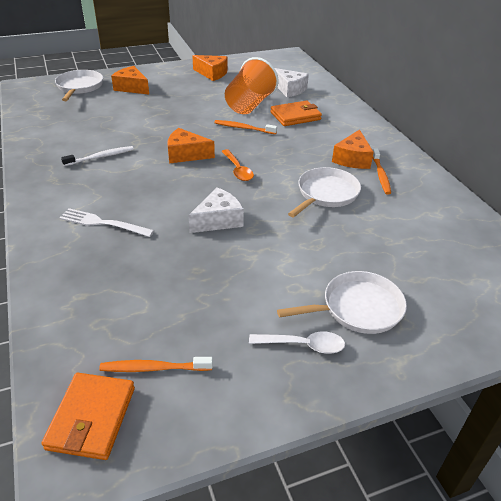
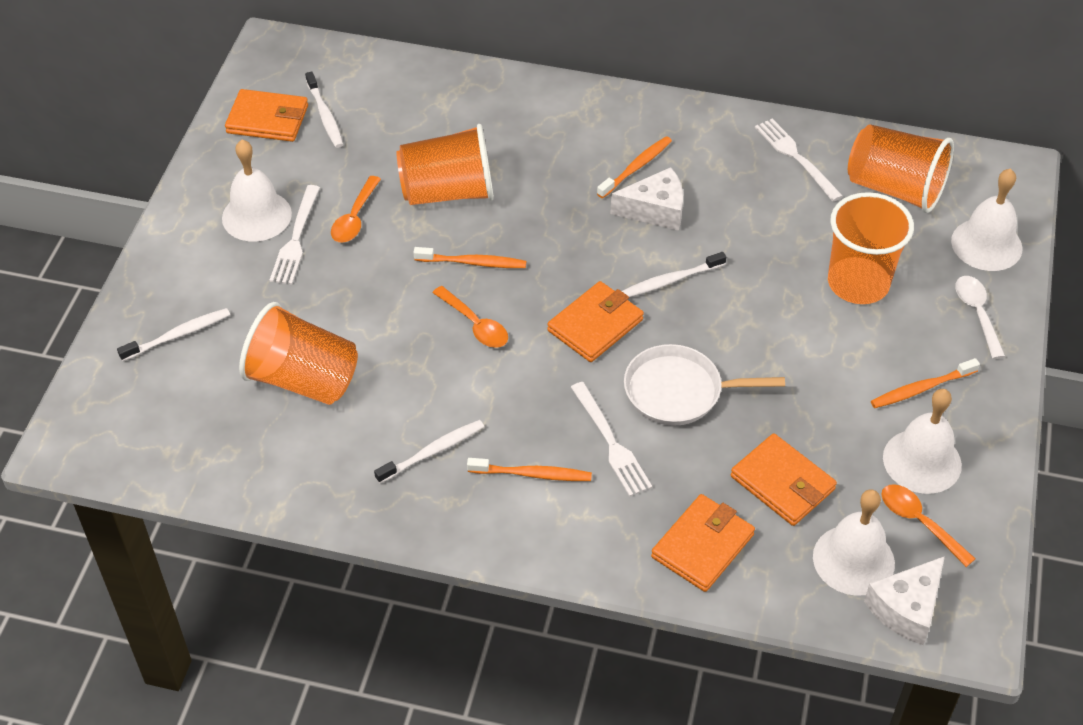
orange cheese: 4 -> 0
orange cup: 1 -> 4
orange spoon: 1 -> 3
orange toothbrush: 3 -> 4
orange wallet: 2 -> 4
white bell: 0 -> 4
white fork: 1 -> 3
white pan: 3 -> 1
white toothbrush: 1 -> 4

